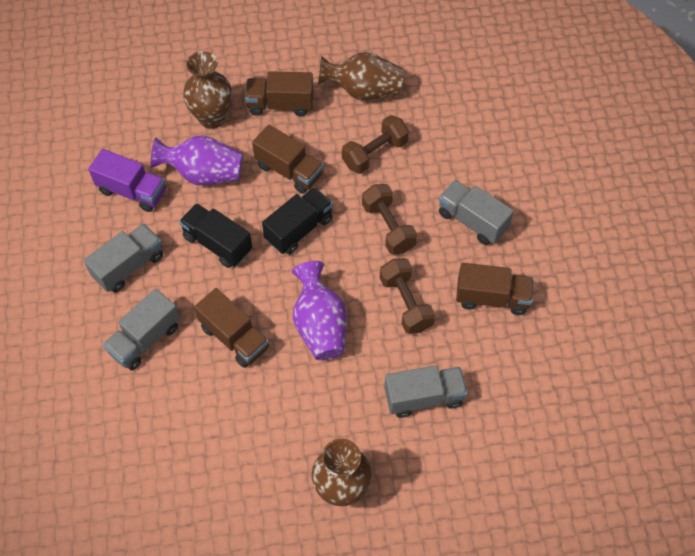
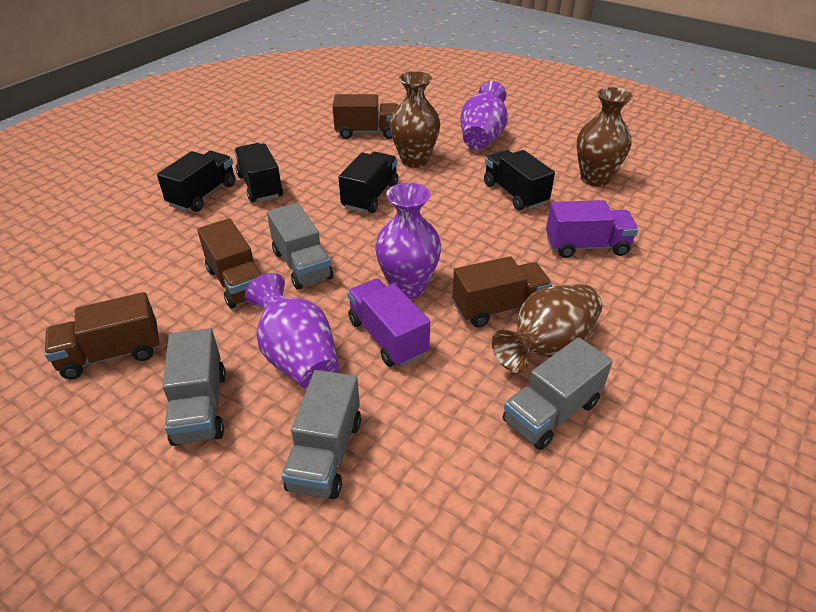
black truck: 2 -> 4
brown dumbbell: 3 -> 0
purple truck: 1 -> 2
purple vase: 2 -> 3

